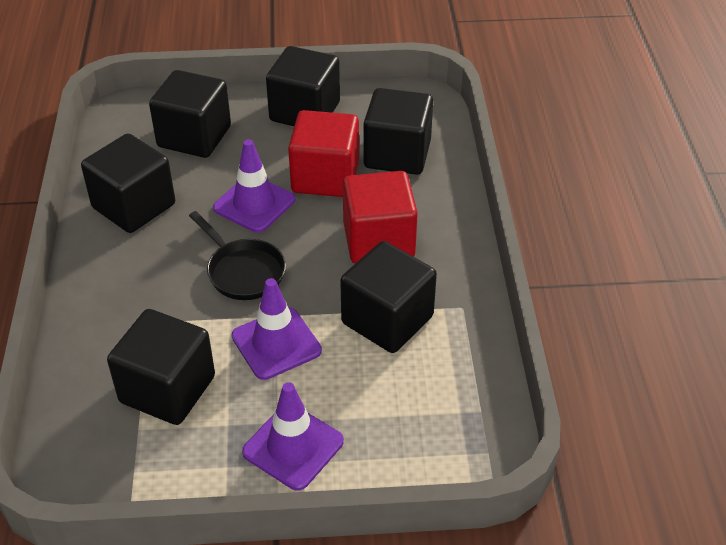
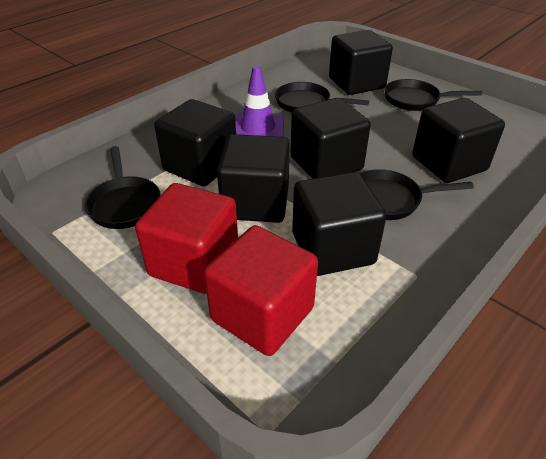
black pan: 1 -> 4
purple traffic cone: 3 -> 1

